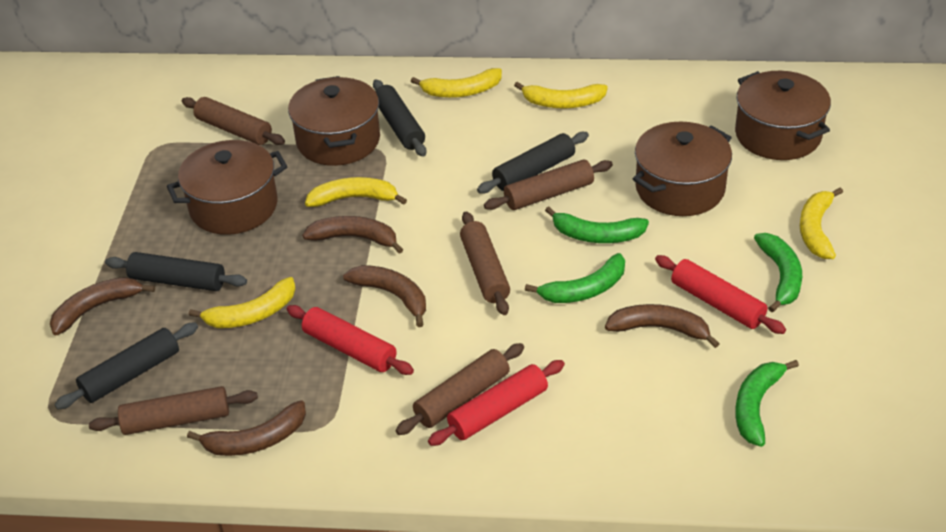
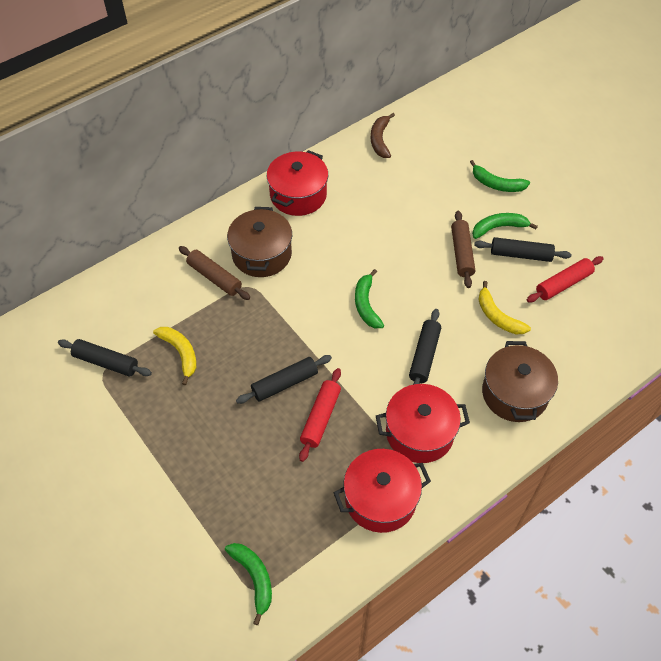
brown banana: 5 -> 1
brown pot: 4 -> 2
brown rolling pin: 5 -> 2
red pot: 0 -> 3
red rolling pin: 3 -> 2
yellow banana: 5 -> 2

